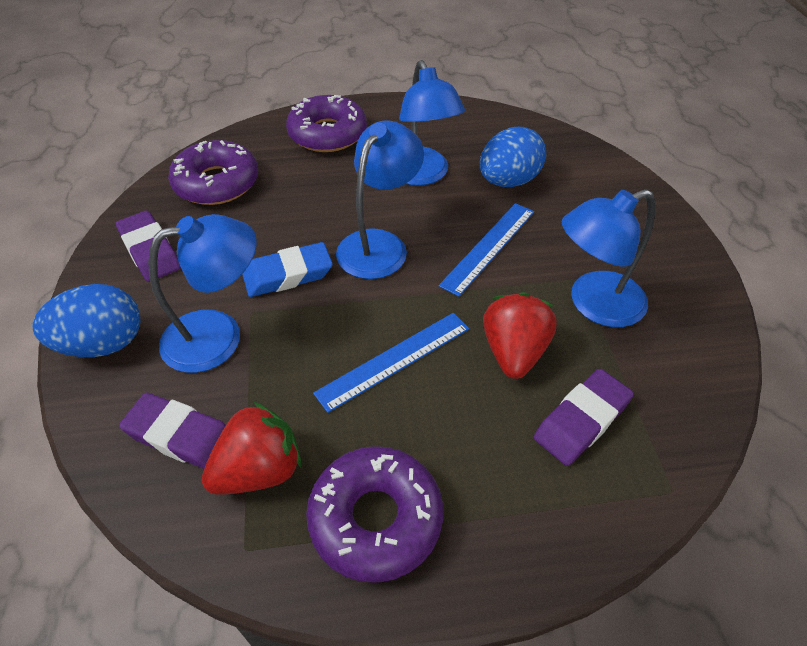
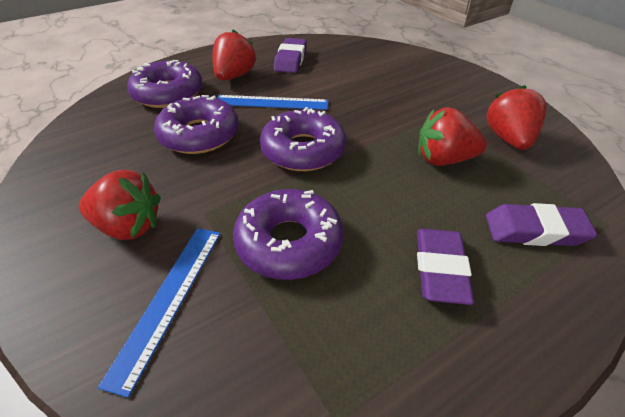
blue egg: 2 -> 0
blue eraser: 1 -> 0
blue lamp: 4 -> 0
purple donut: 3 -> 4
red strawberry: 2 -> 4

